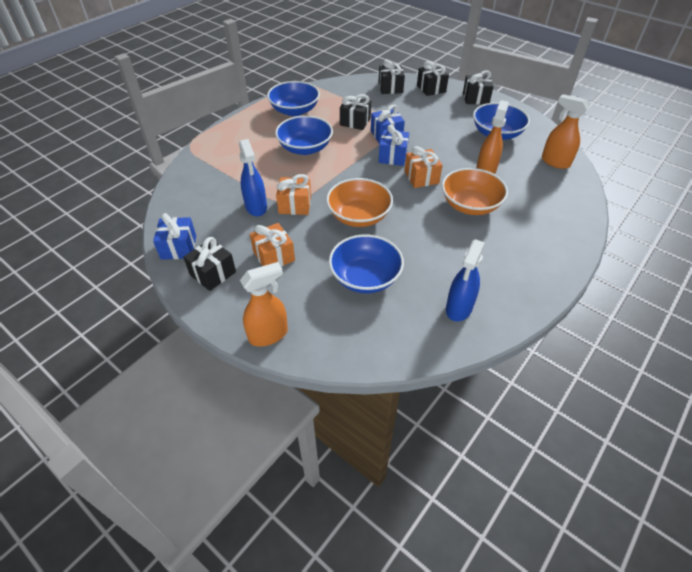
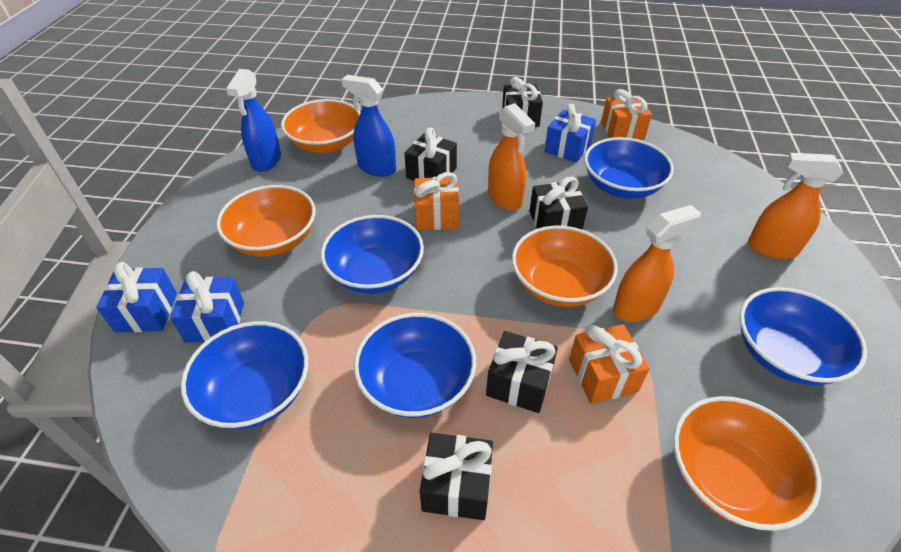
blue bowl: 4 -> 5
orange bowl: 2 -> 4

